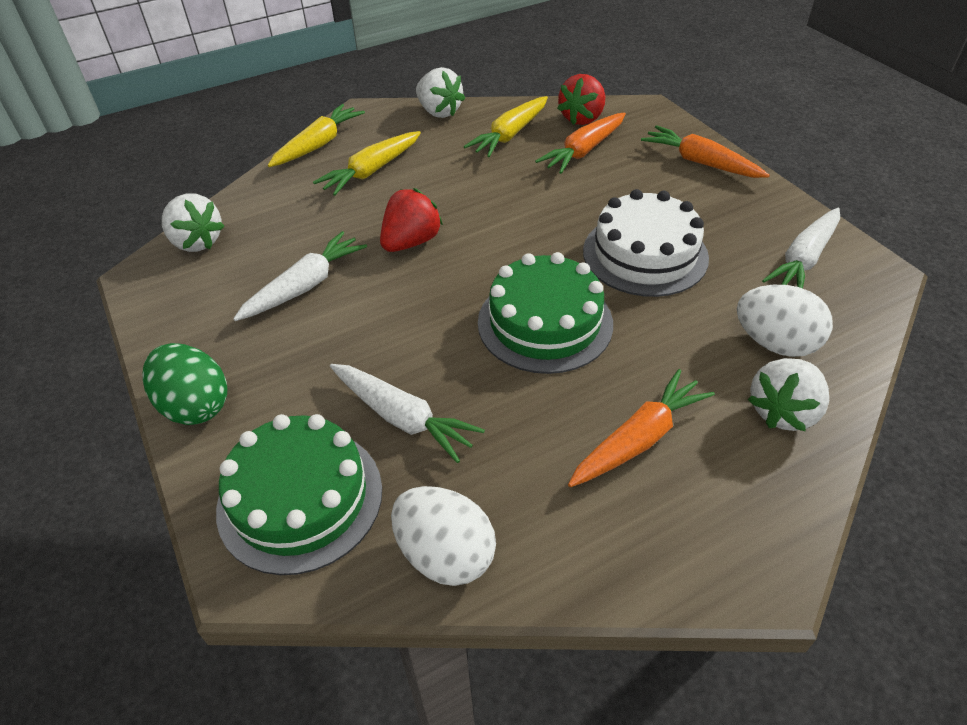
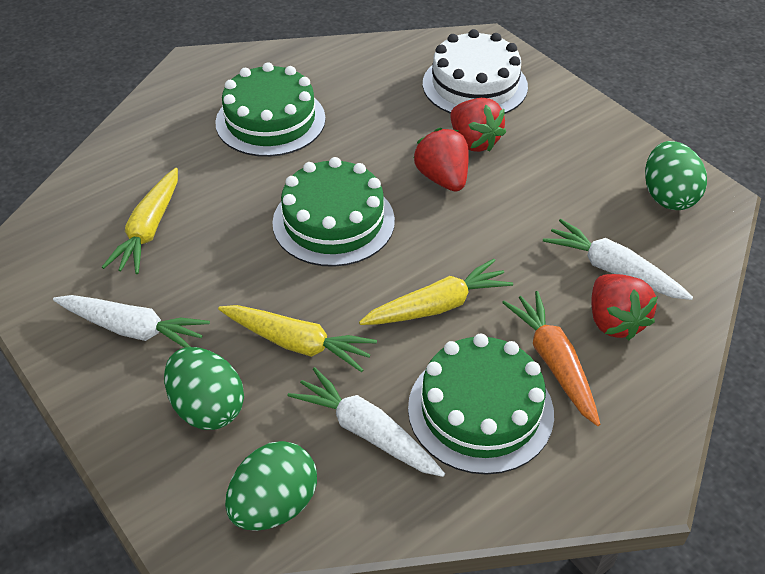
green cake: 2 -> 3
green egg: 1 -> 3
orange carrot: 3 -> 1
red strawberry: 2 -> 3
white egg: 2 -> 0
white strawberry: 3 -> 0

